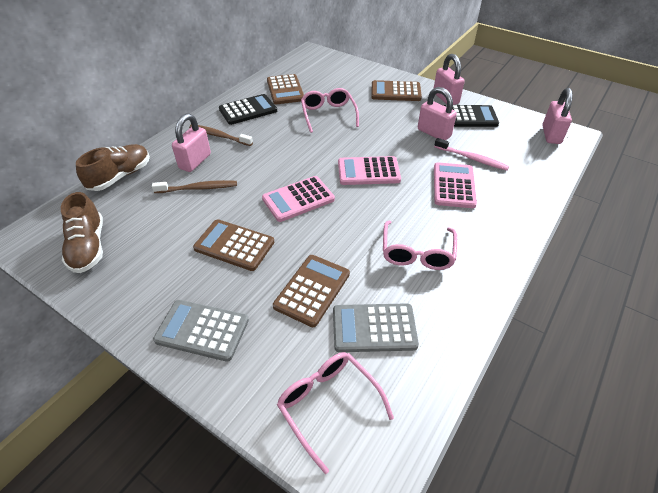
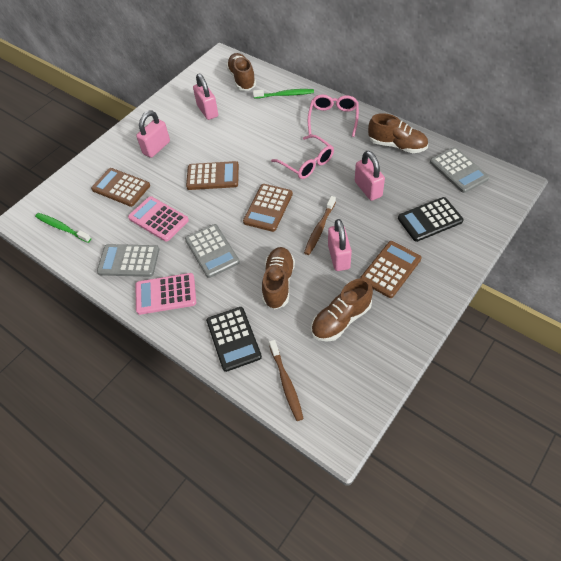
brown shoe: 2 -> 4
green toothbrush: 0 -> 2
grey calculator: 2 -> 3
pink calculator: 3 -> 2
pink glasses: 3 -> 2
pink toothbrush: 1 -> 0

